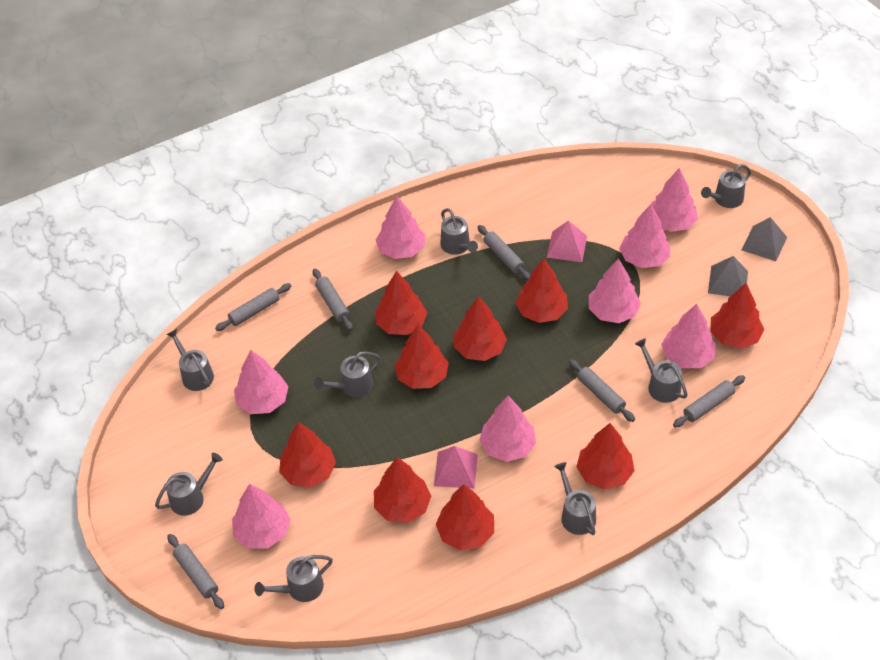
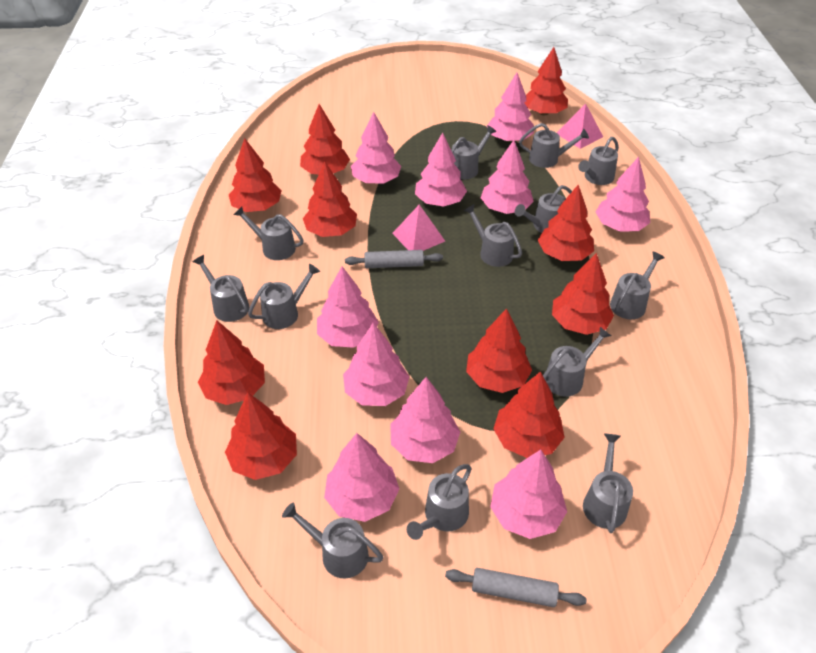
grey pyramid: 2 -> 0
grey rolling pin: 6 -> 2
grey watering can: 8 -> 13
pink tree: 8 -> 10
red tree: 9 -> 10

